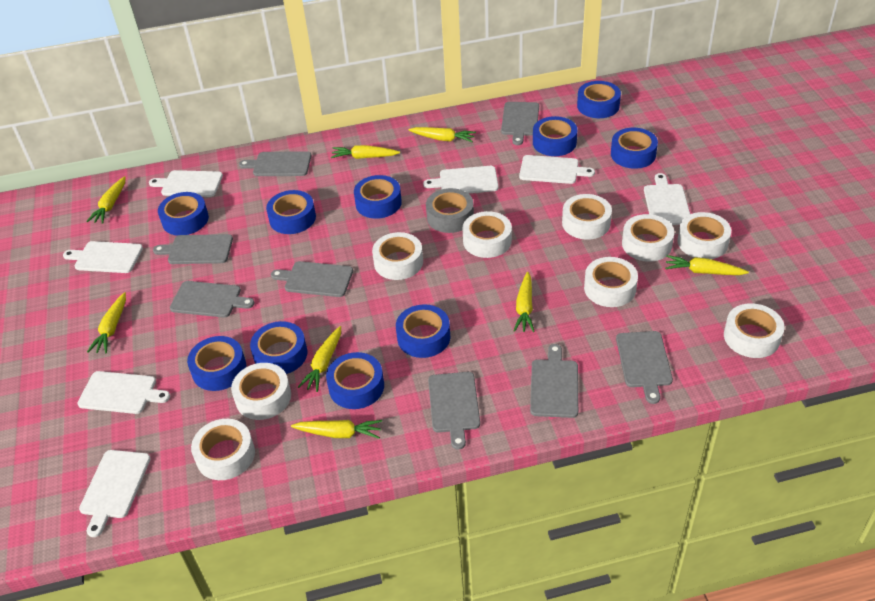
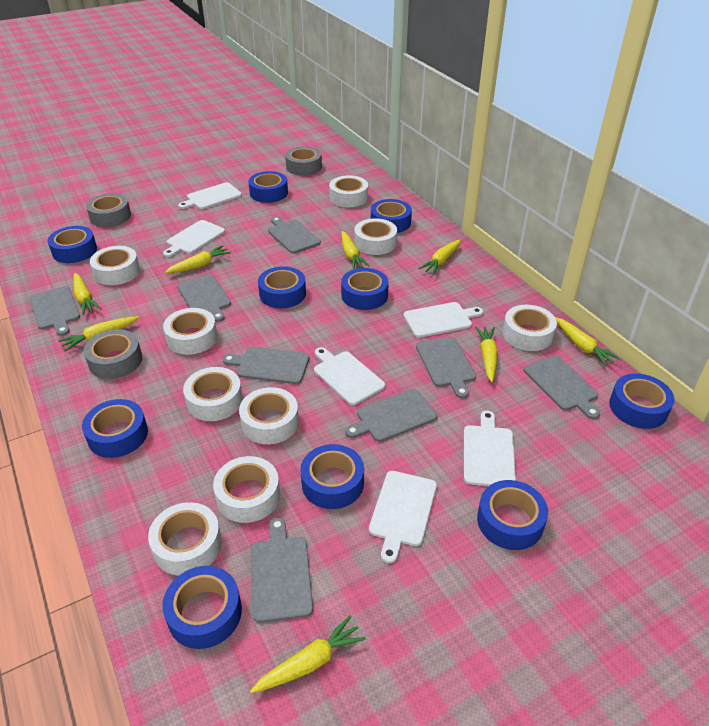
grey tape: 1 -> 3
white cutting board: 7 -> 6

